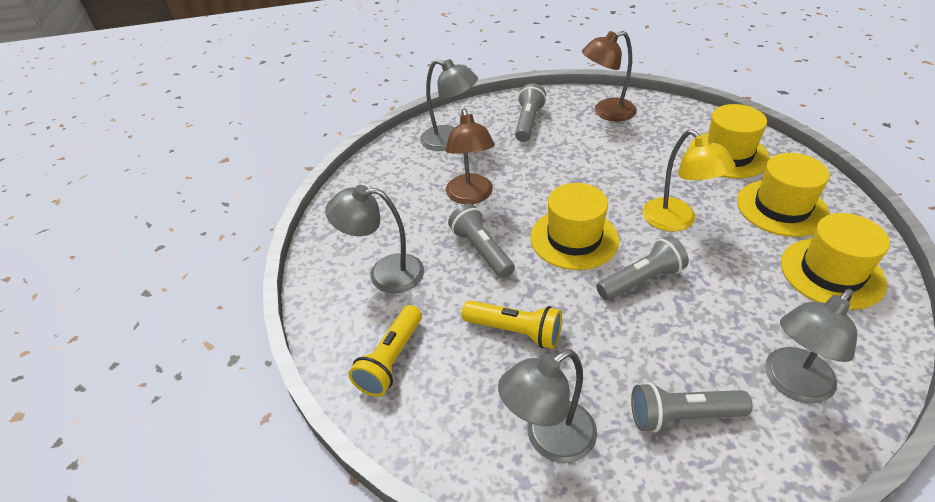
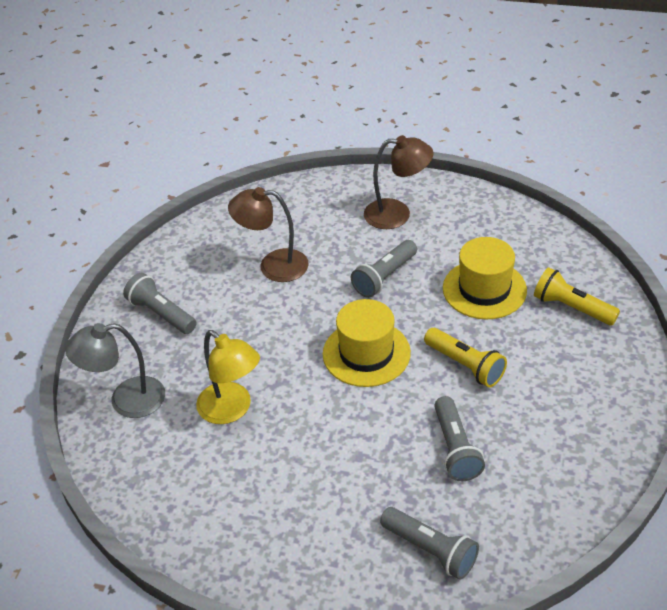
grey lamp: 4 -> 1
yellow hat: 4 -> 2

